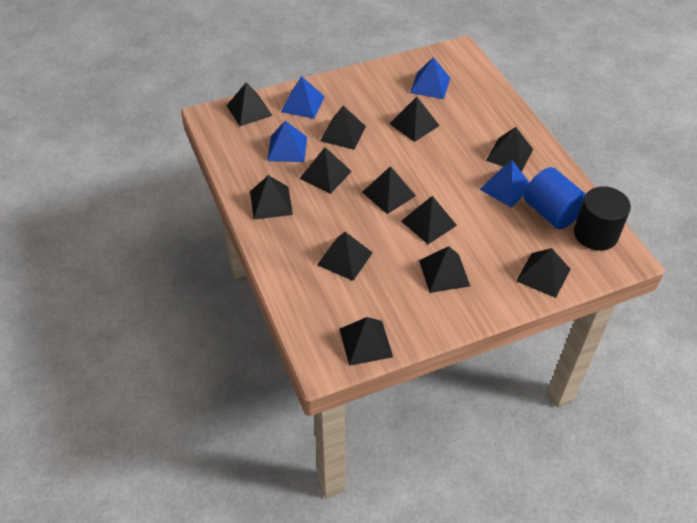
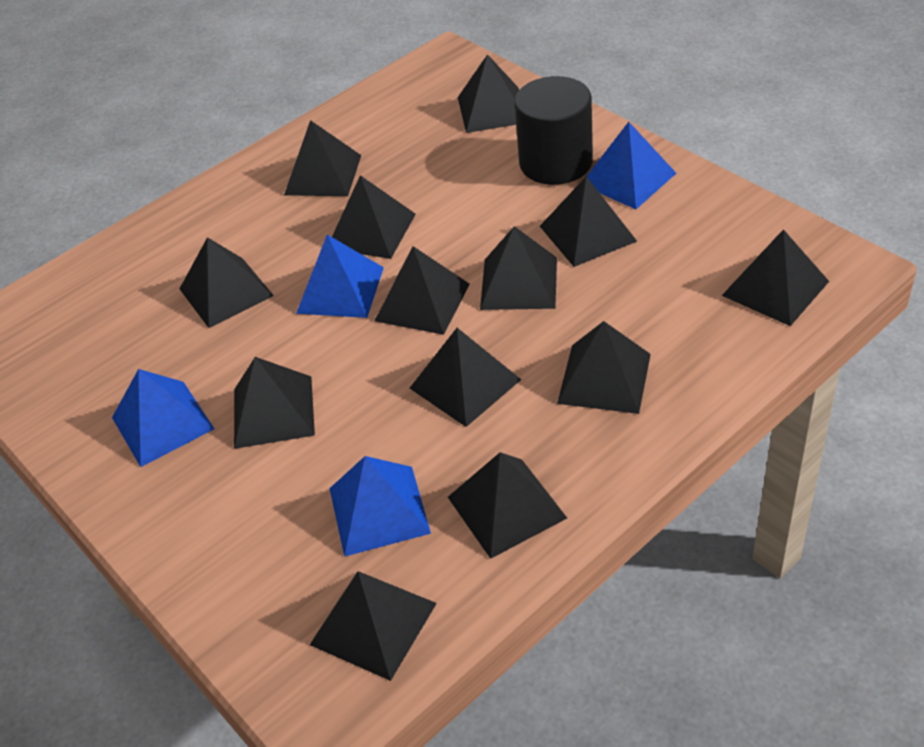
black pyramid: 12 -> 13
blue cylinder: 1 -> 0

